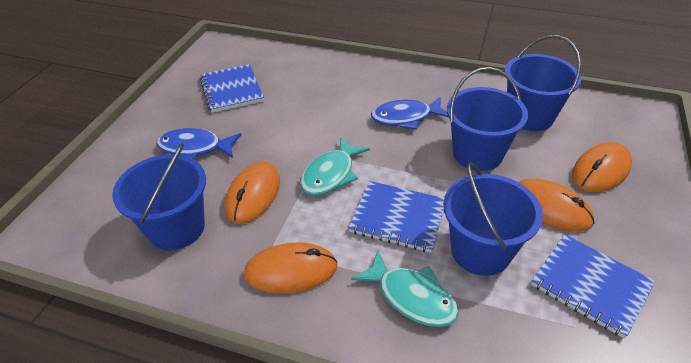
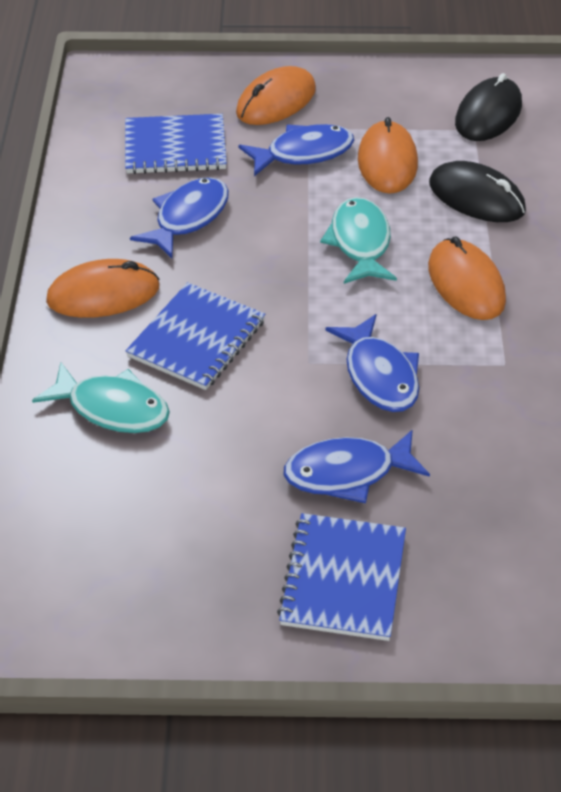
black mouse: 0 -> 2
blue bucket: 4 -> 0
blue fish: 2 -> 4

